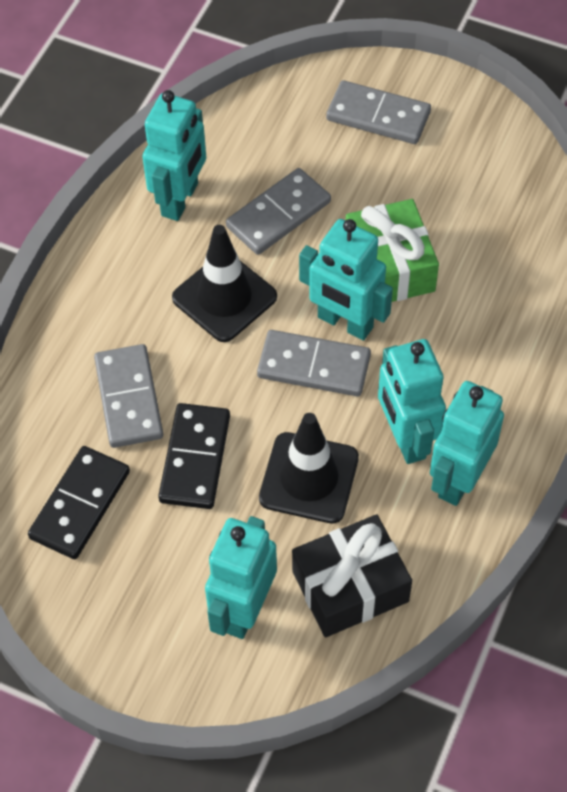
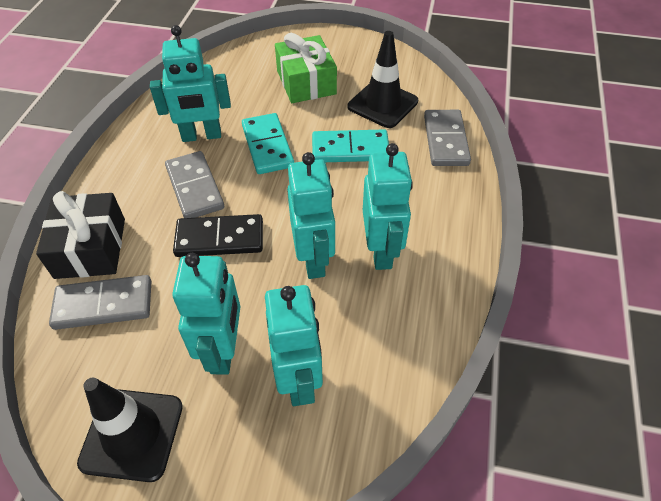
black domino: 2 -> 1
grey domino: 4 -> 3
turquoise domino: 0 -> 2

